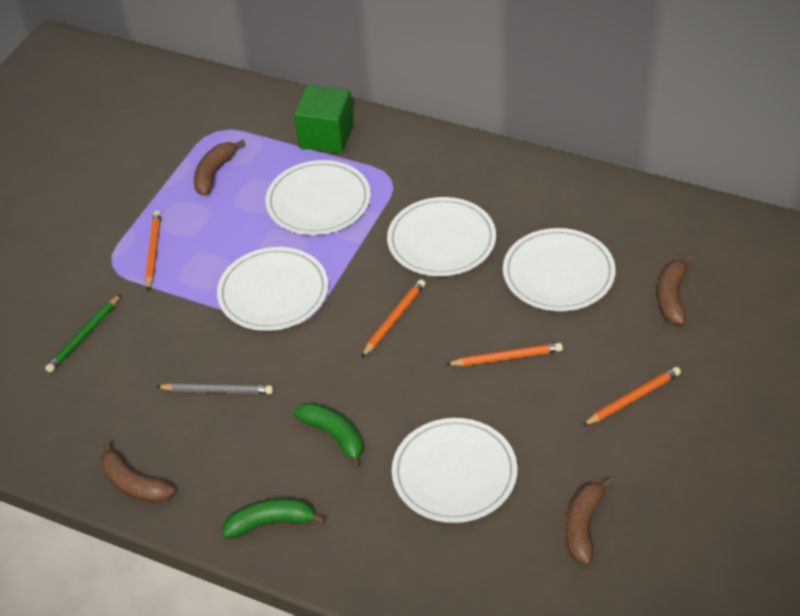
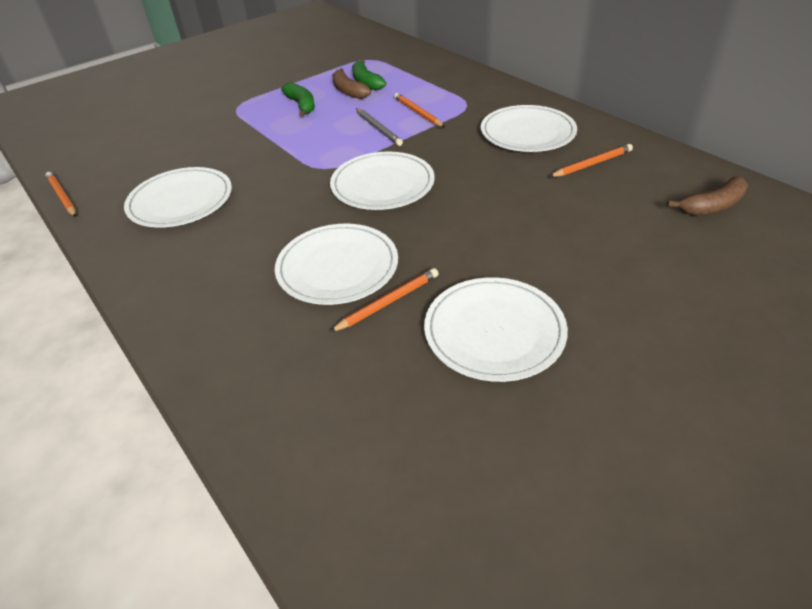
brown banana: 4 -> 2
green cube: 1 -> 0
green pencil: 1 -> 0

